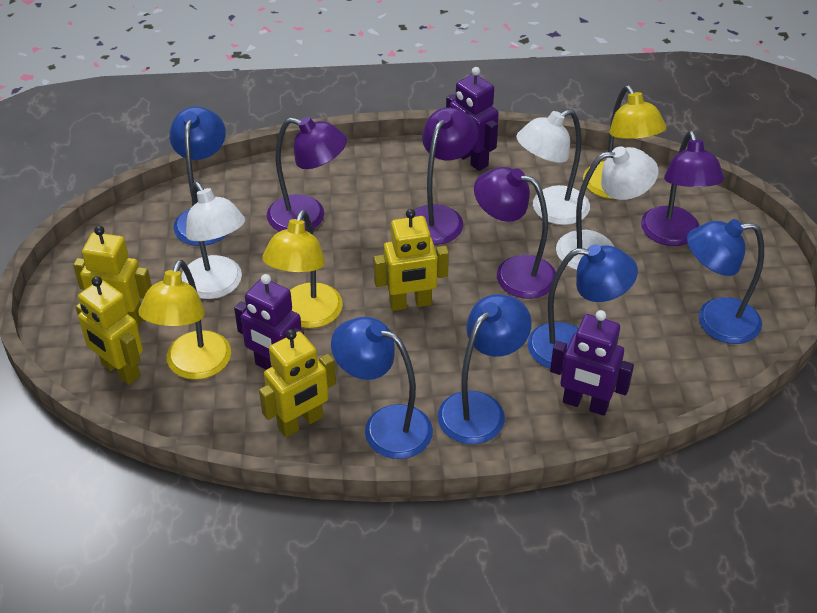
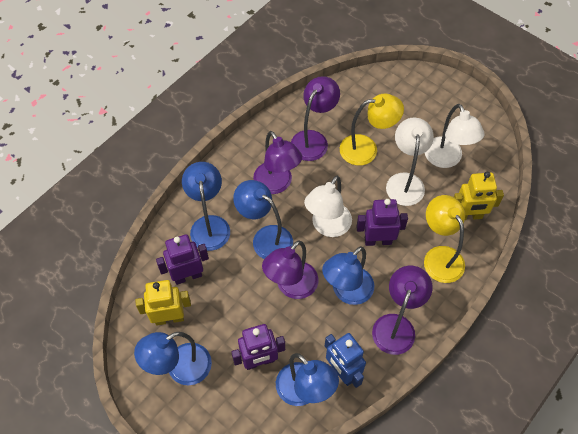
blue robot: 0 -> 1
yellow lamp: 3 -> 2
yellow robot: 4 -> 2

